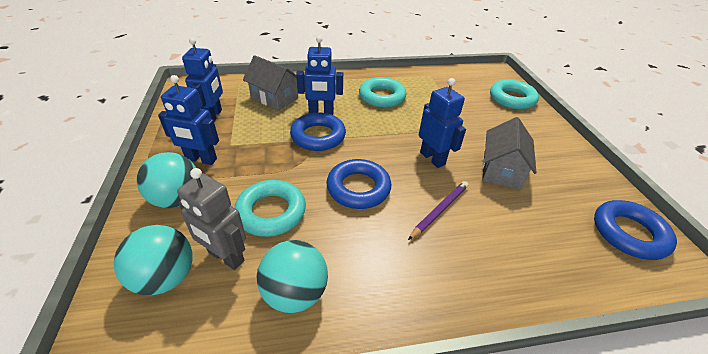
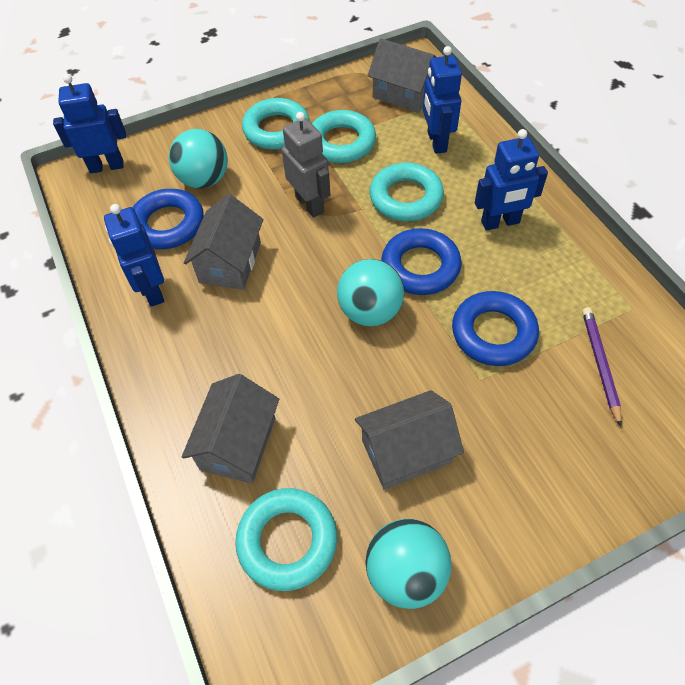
grey house: 2 -> 4
turquoise ring: 3 -> 4

